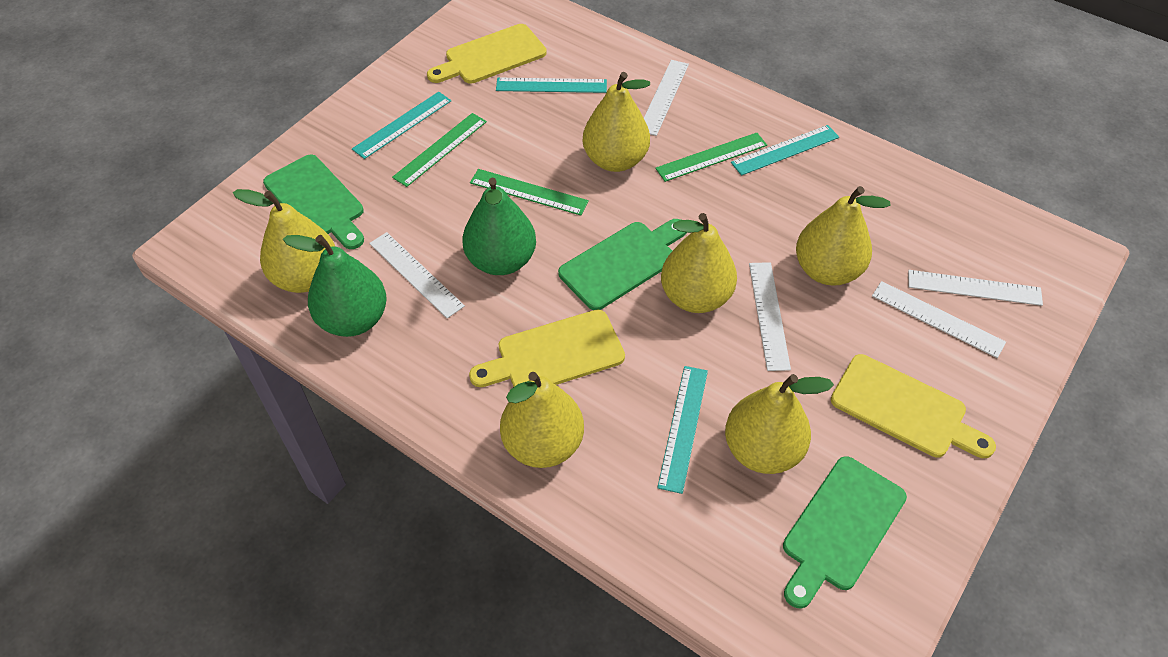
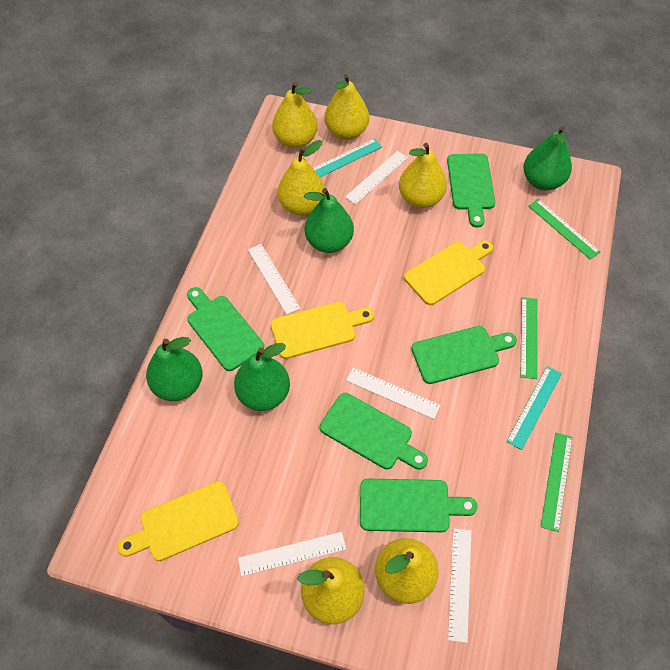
green cutting board: 3 -> 5
green pear: 2 -> 4
turquoise ruler: 4 -> 2

